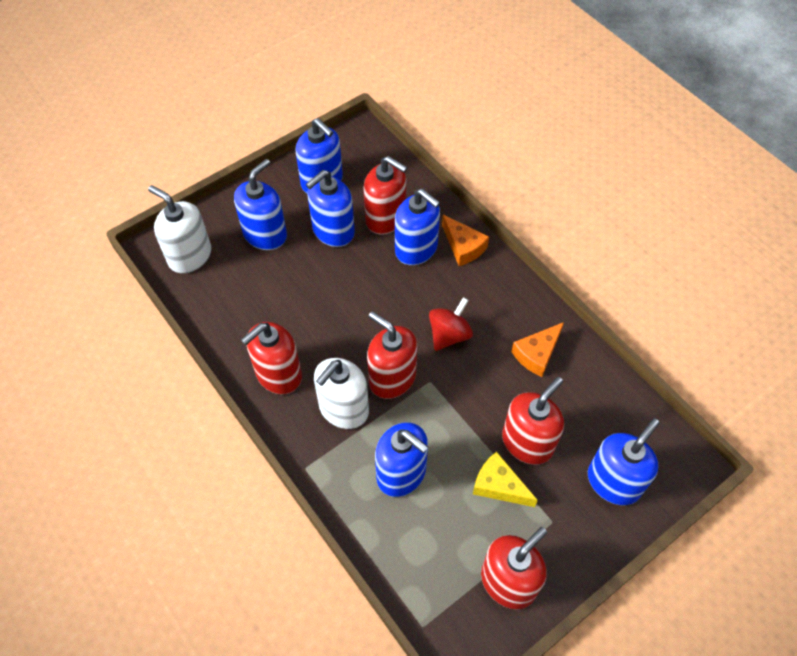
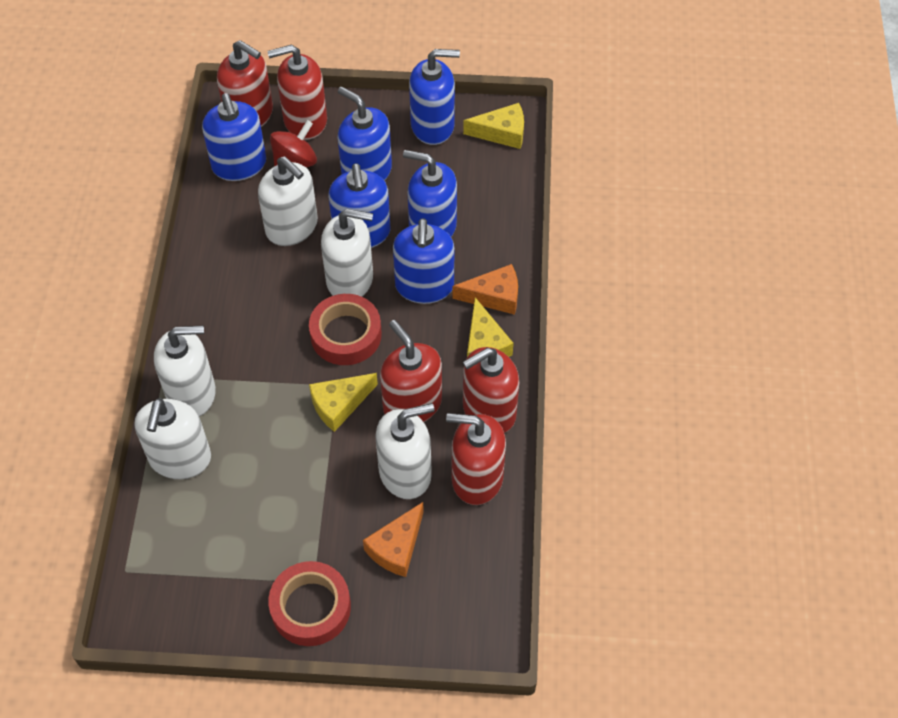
red tape: 0 -> 2
white soap dispenser: 2 -> 5
yellow cheese: 1 -> 3

